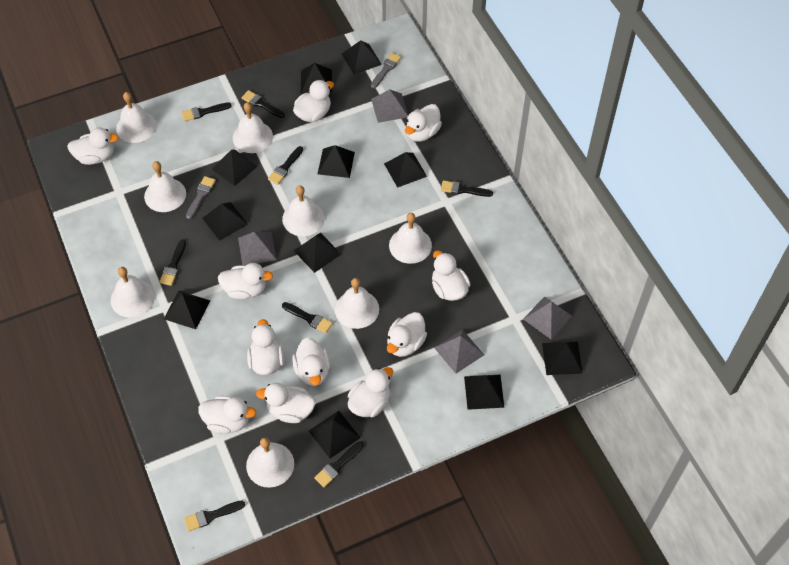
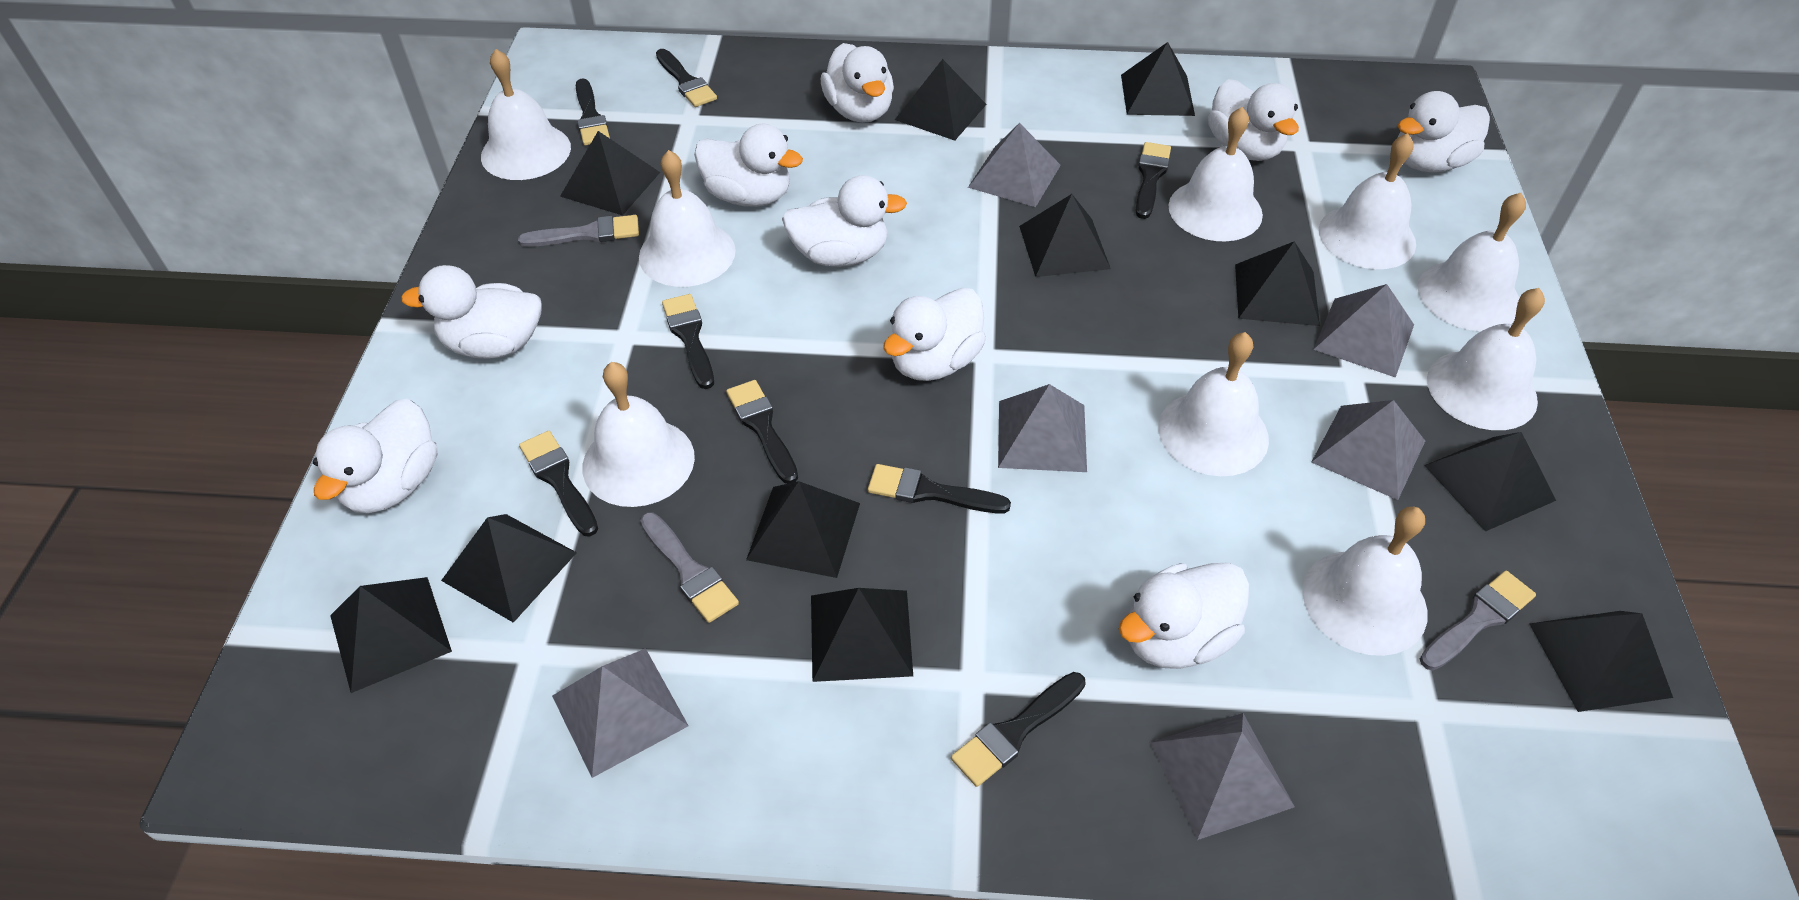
grey brush: 2 -> 3
grey pyramid: 4 -> 6
white bell: 8 -> 9
white duck: 11 -> 9

